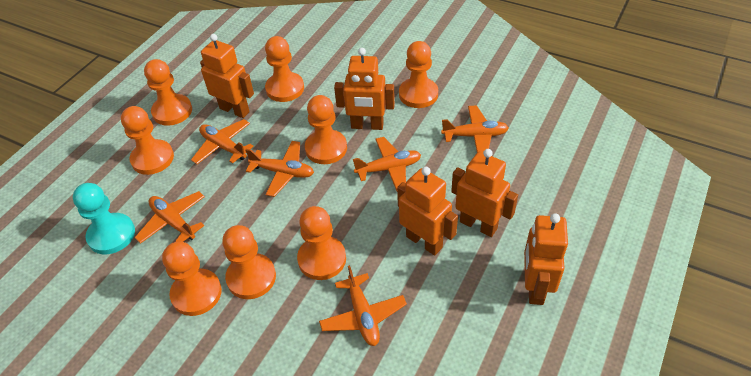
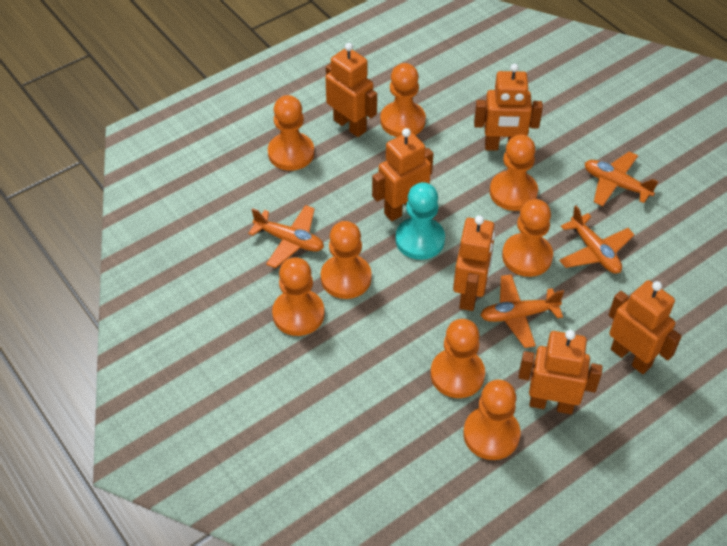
orange plane: 6 -> 4
orange robot: 5 -> 6

